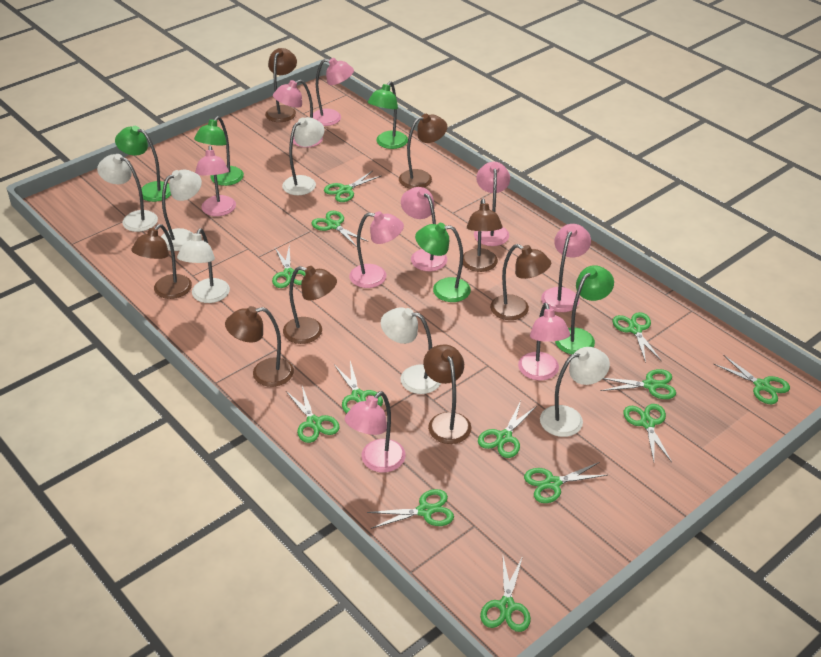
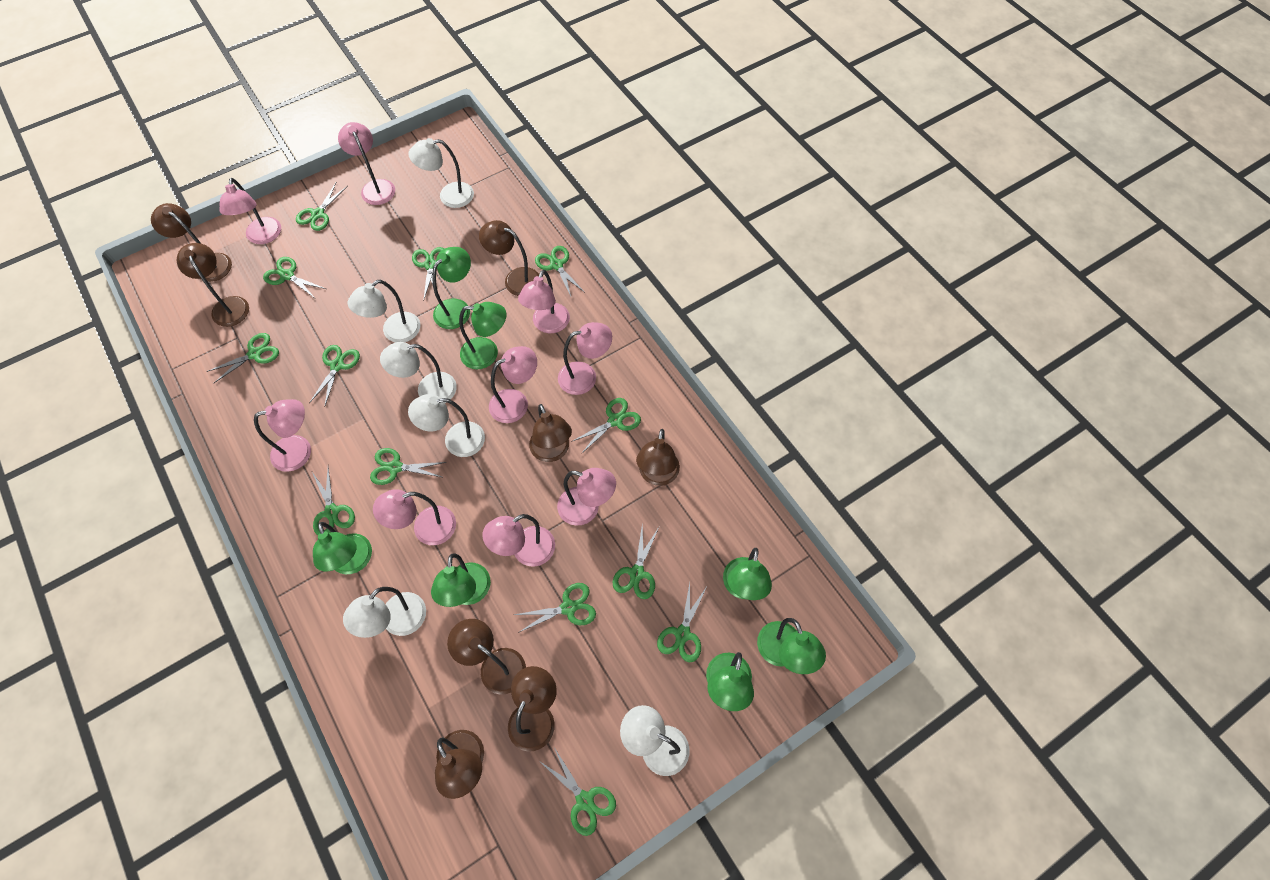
green lamp: 5 -> 7

